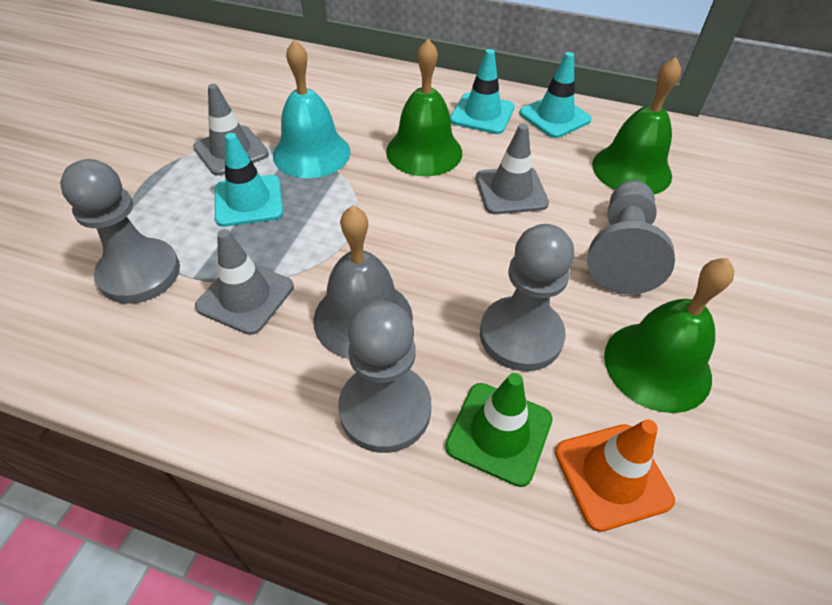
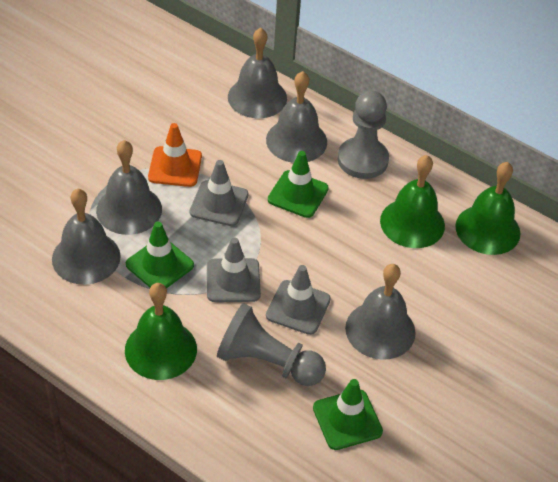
green traffic cone: 1 -> 3
grey bell: 1 -> 5
grey pawn: 4 -> 2
turquoise bell: 1 -> 0
turquoise traffic cone: 3 -> 0

